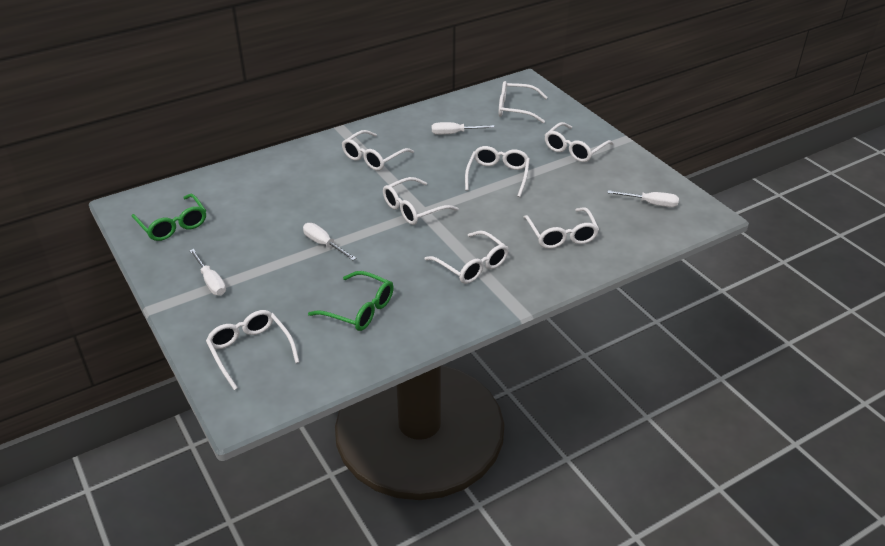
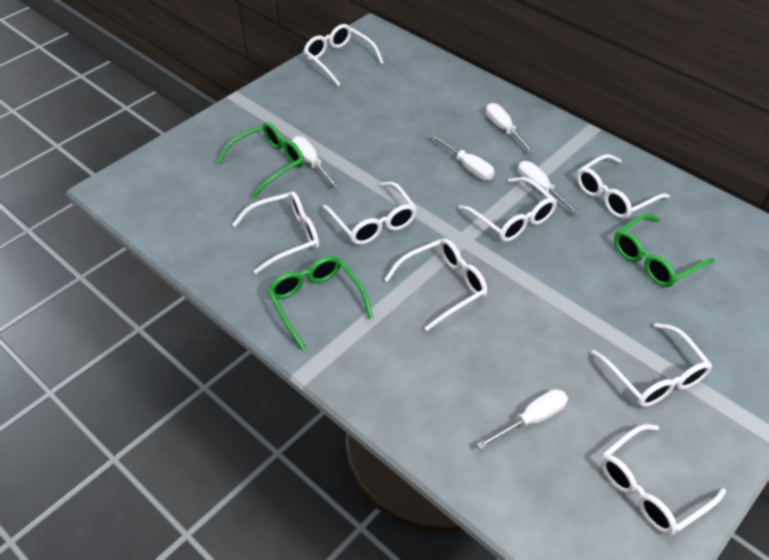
green glasses: 2 -> 3
white screwdriver: 4 -> 5

